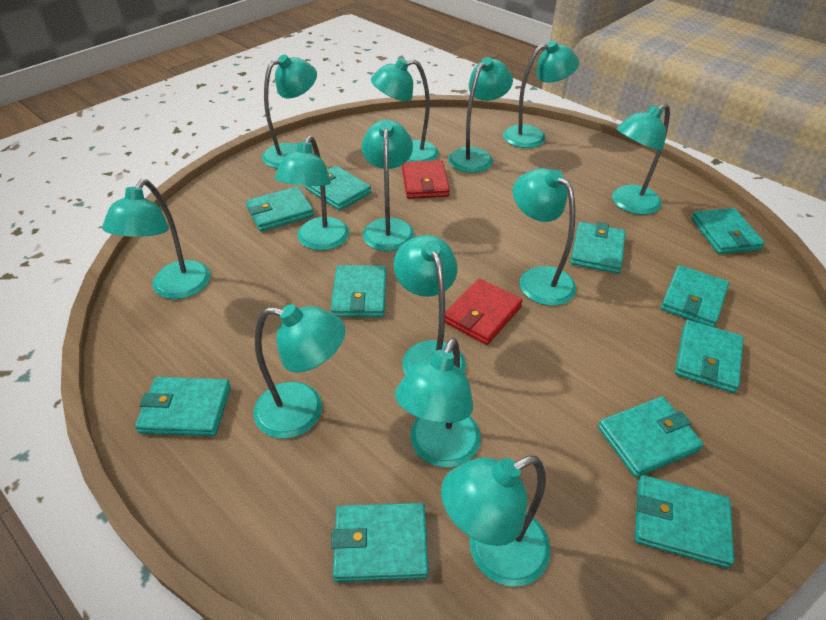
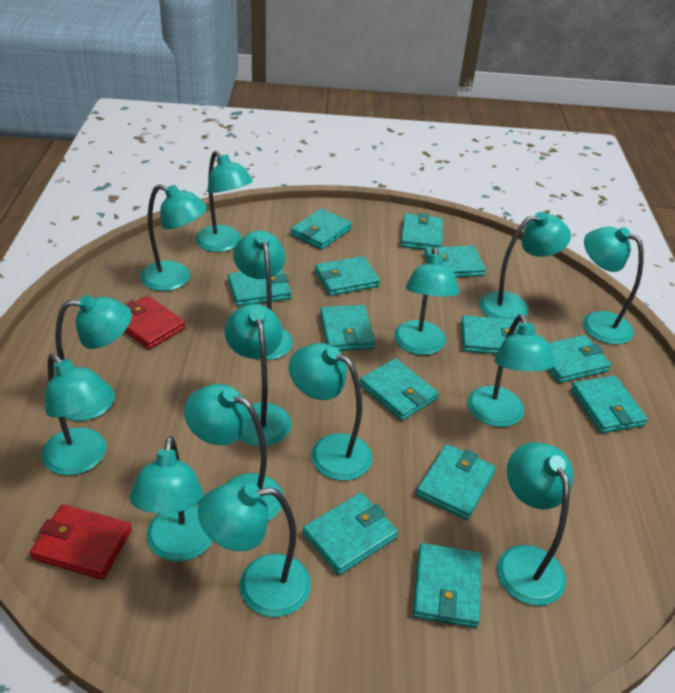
turquoise lamp: 13 -> 15
turquoise wallet: 11 -> 13

